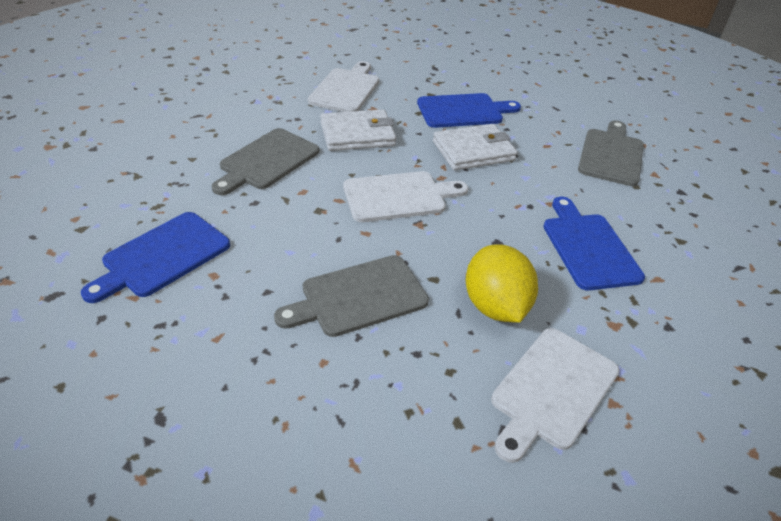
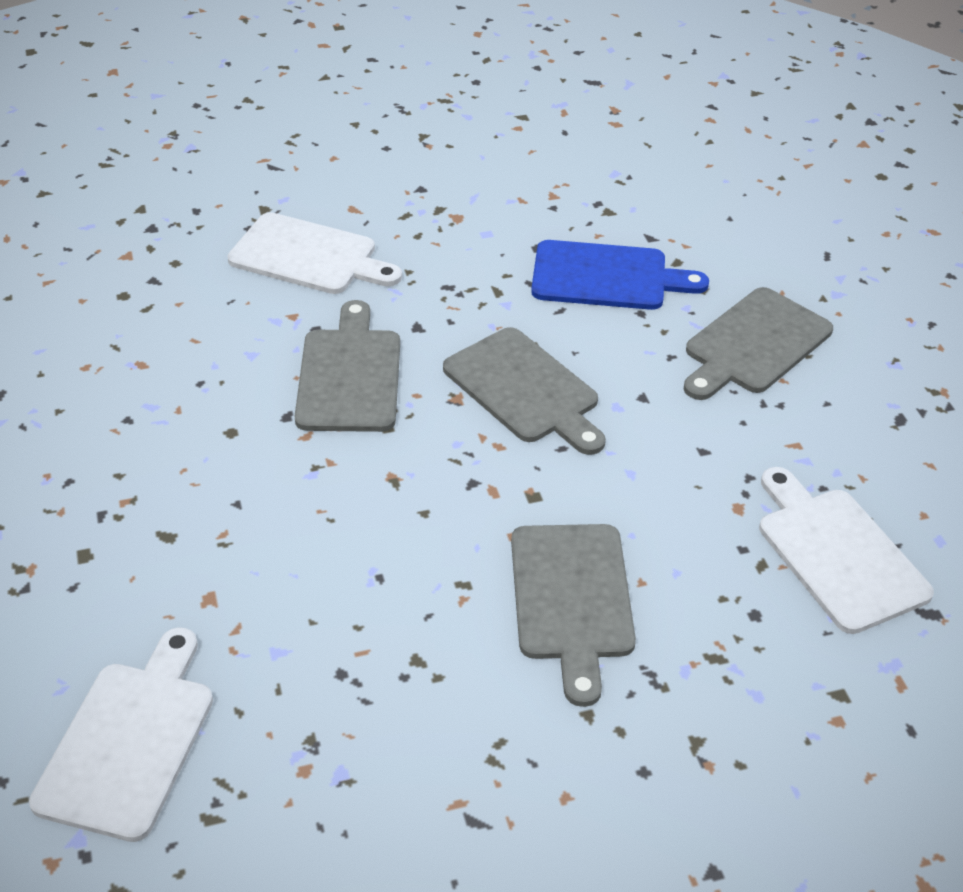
blue cutting board: 3 -> 1
grey cutting board: 3 -> 4
white wallet: 2 -> 0
yellow lemon: 1 -> 0

